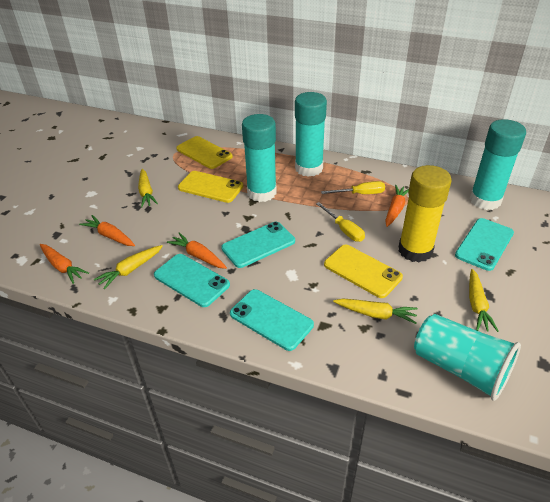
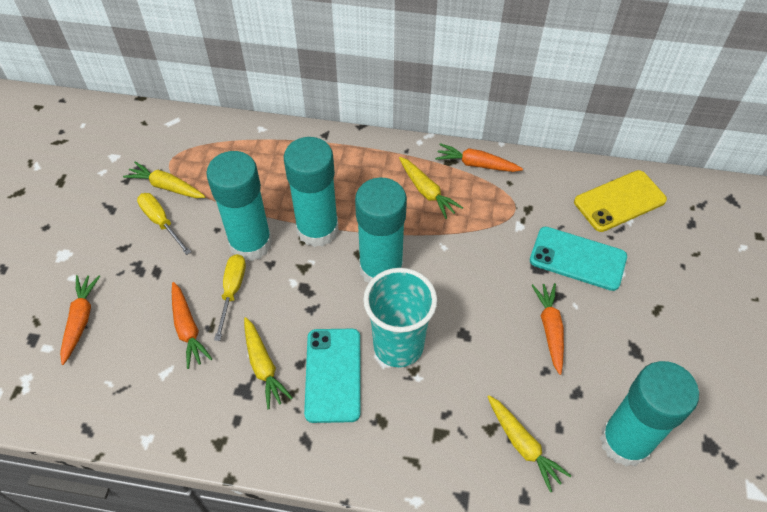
turquoise glue stick: 3 -> 4
turquoise phone: 4 -> 2
yellow glue stick: 1 -> 0
yellow phone: 3 -> 1

